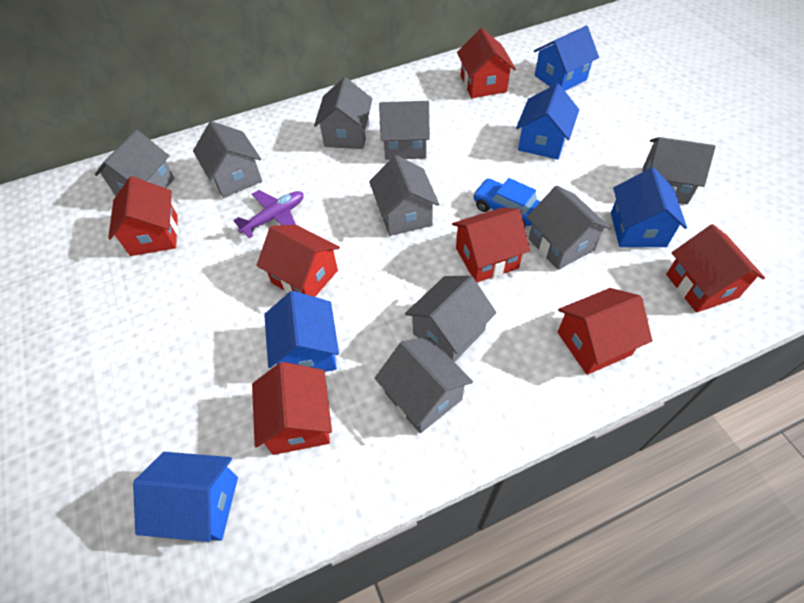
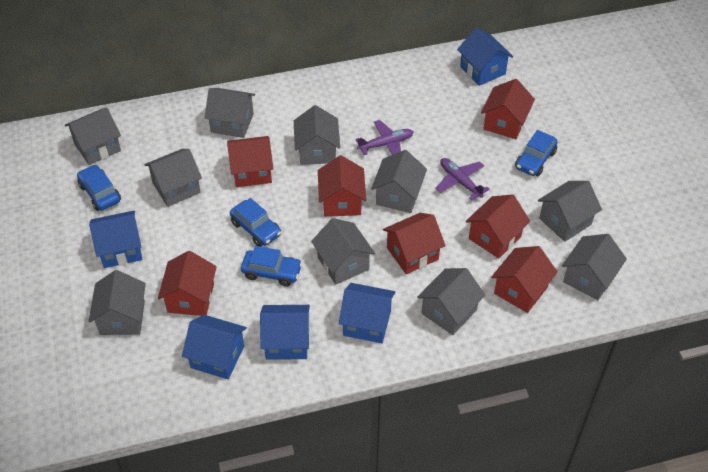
blue car: 1 -> 4
grey house: 9 -> 10
purple plane: 1 -> 2

